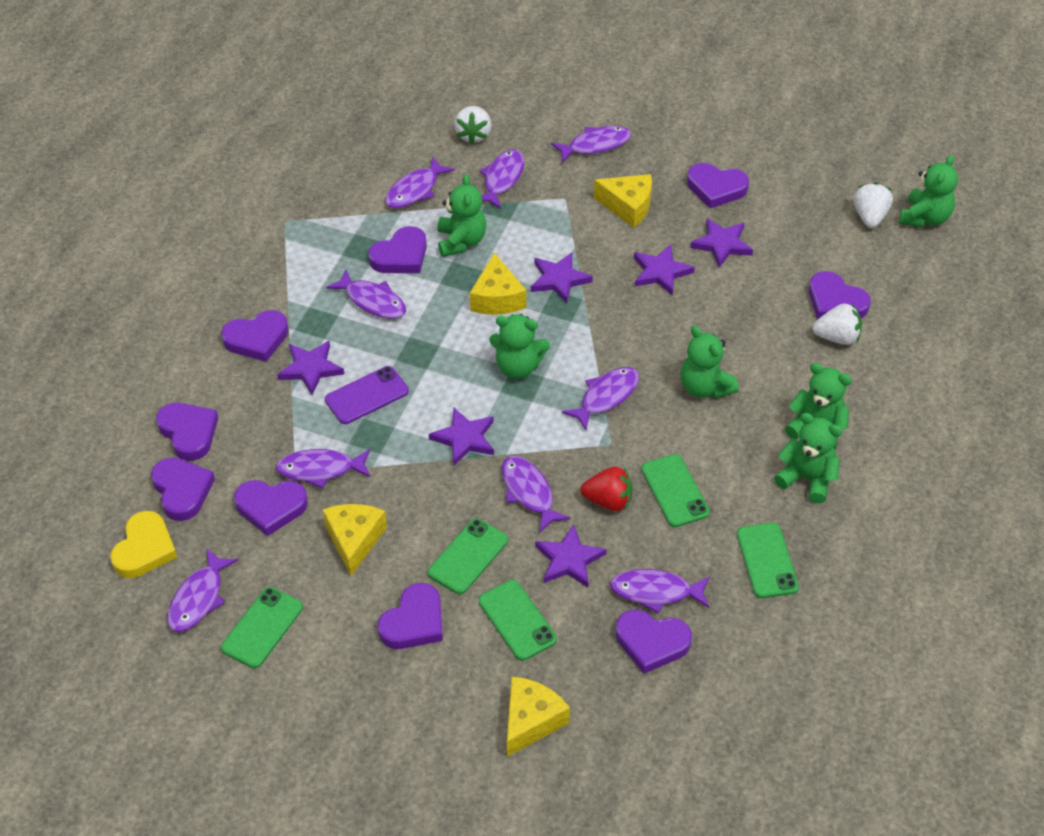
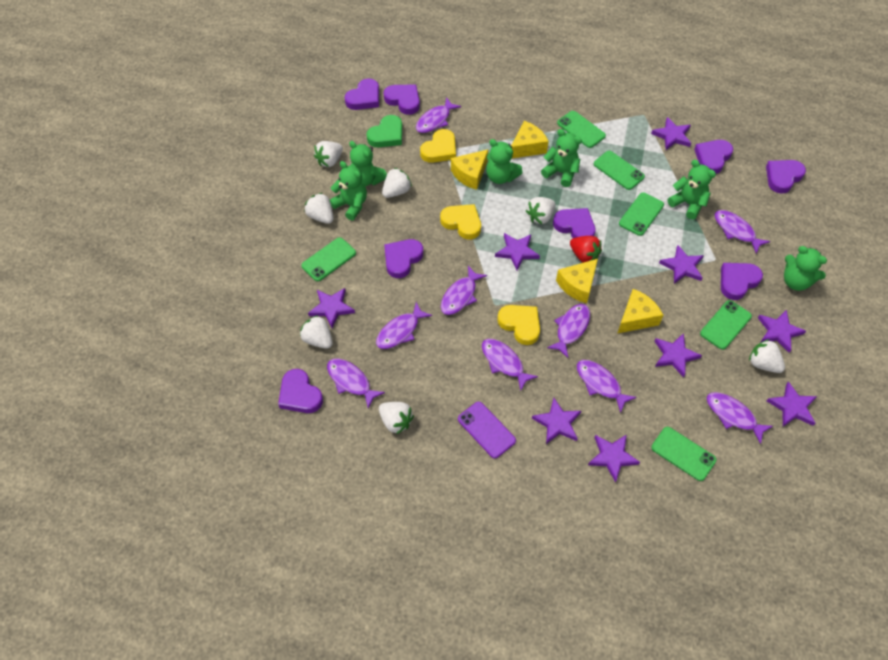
green heart: 0 -> 1
green phone: 5 -> 6
purple heart: 9 -> 8
purple star: 6 -> 9
white strawberry: 3 -> 7
yellow heart: 1 -> 3

